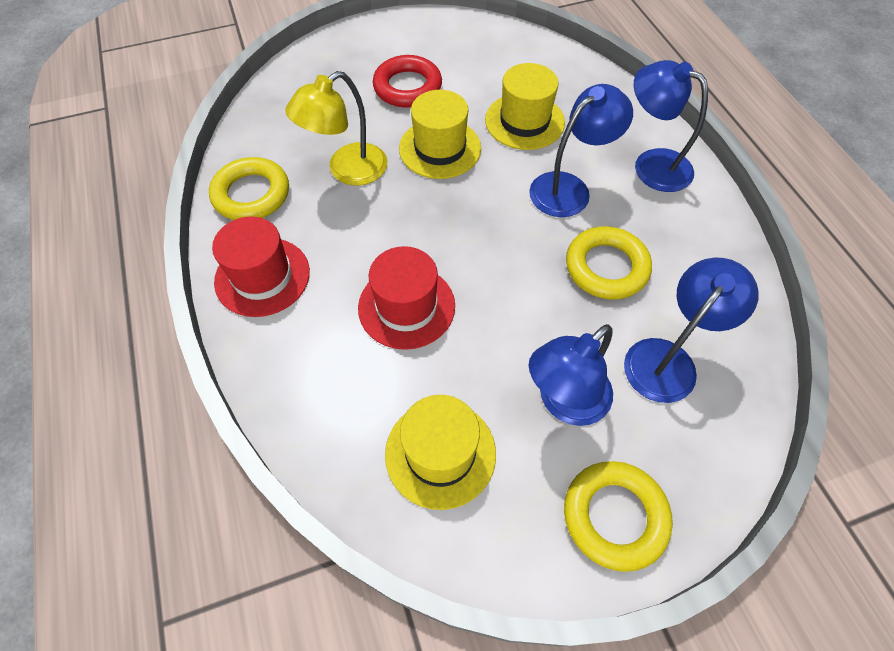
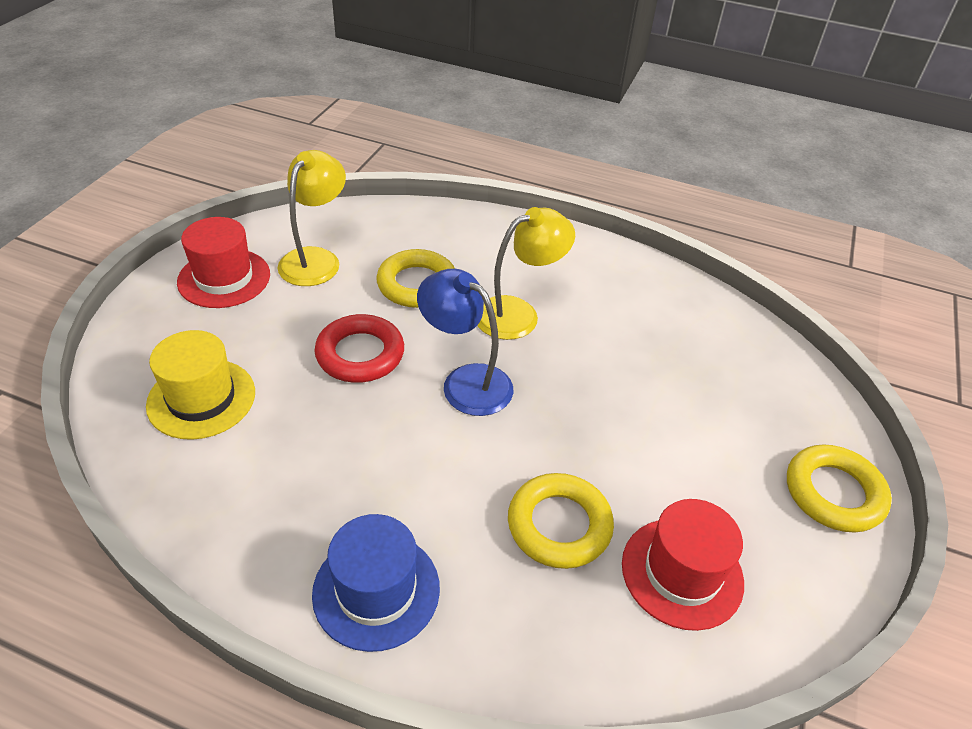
blue hat: 0 -> 1
blue lamp: 4 -> 1
yellow hat: 3 -> 1
yellow lamp: 1 -> 2

